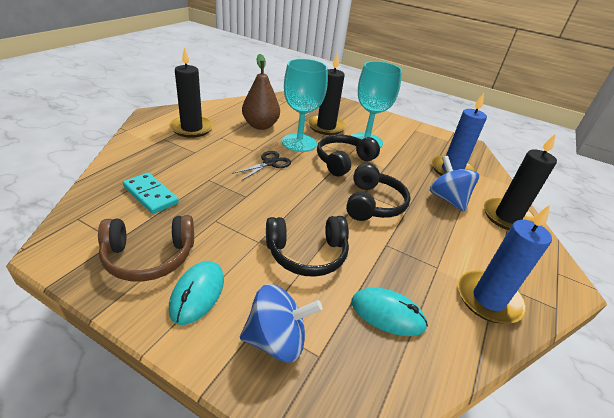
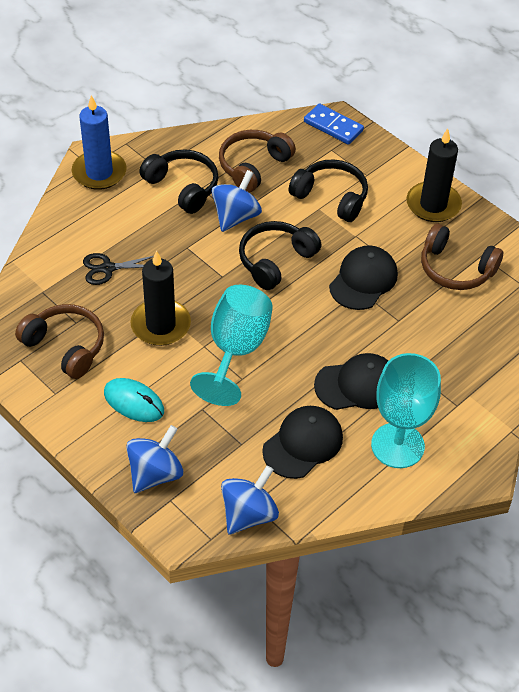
black candle: 3 -> 2
black cap: 0 -> 3
blue candle: 2 -> 1
blue domino: 0 -> 1
blue spinning top: 2 -> 3
brown headphones: 1 -> 3
brown pear: 1 -> 0
turquoise domino: 1 -> 0
turquoise mouse: 2 -> 1

